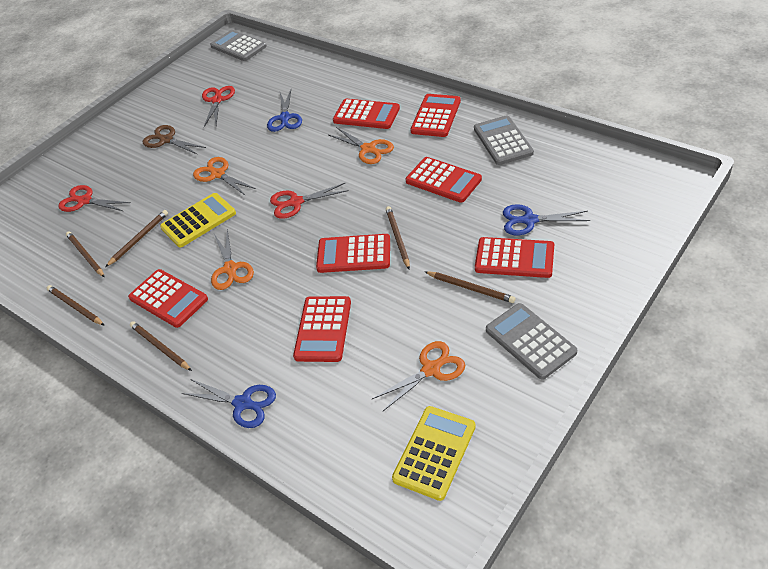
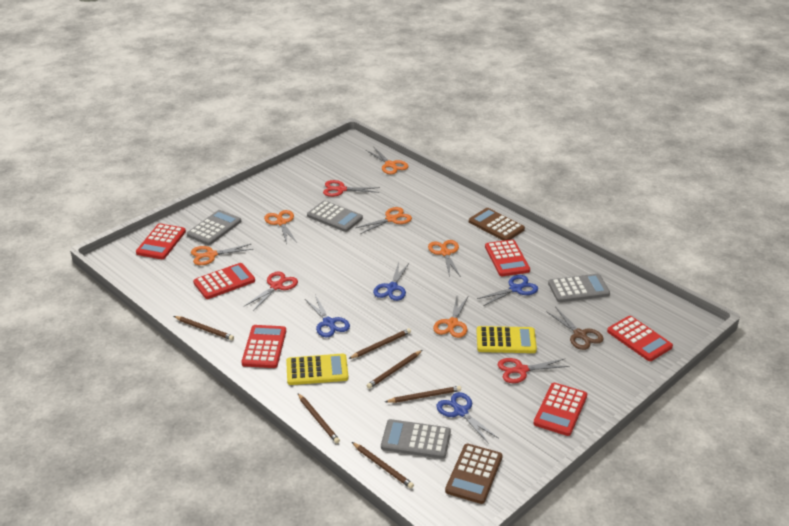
blue scissors: 3 -> 4
brown calculator: 0 -> 2
grey calculator: 3 -> 4
orange scissors: 4 -> 6
red calculator: 7 -> 6

